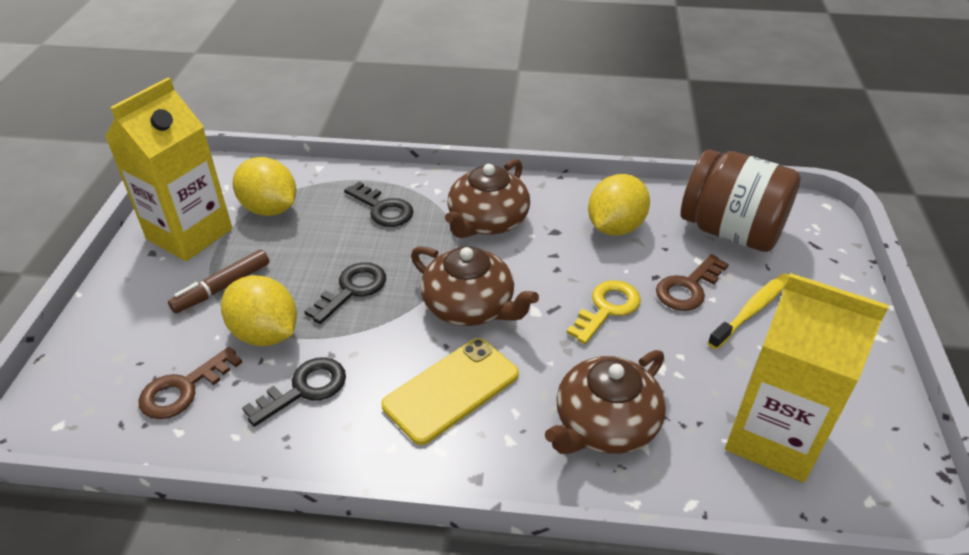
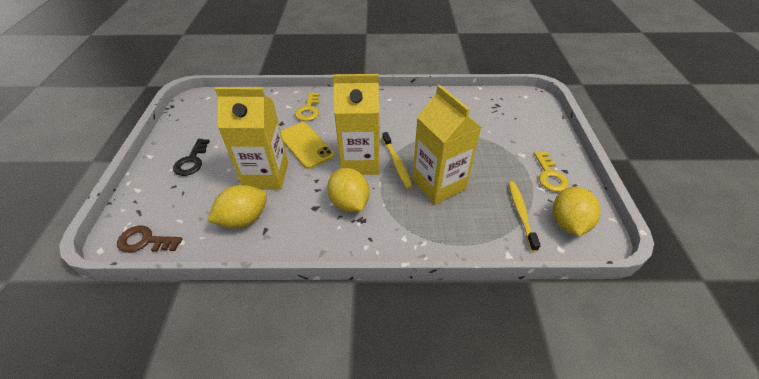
black key: 3 -> 1
brown jar: 1 -> 0
brown key: 2 -> 1
brown marker: 1 -> 0
brown teapot: 3 -> 0
yellow carton: 2 -> 3
yellow key: 1 -> 2
yellow toothbrush: 1 -> 2

